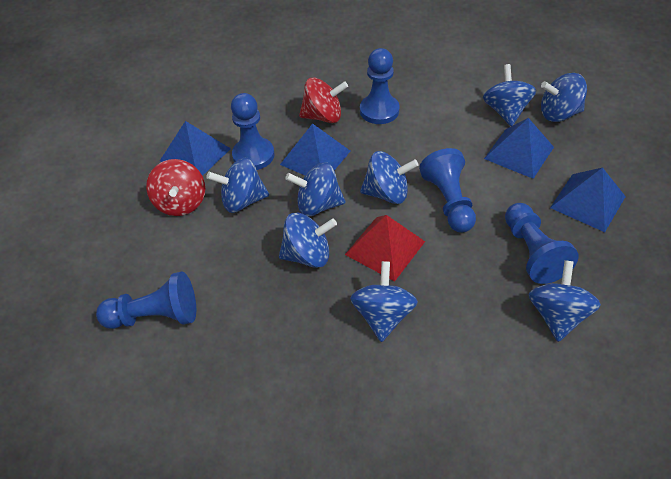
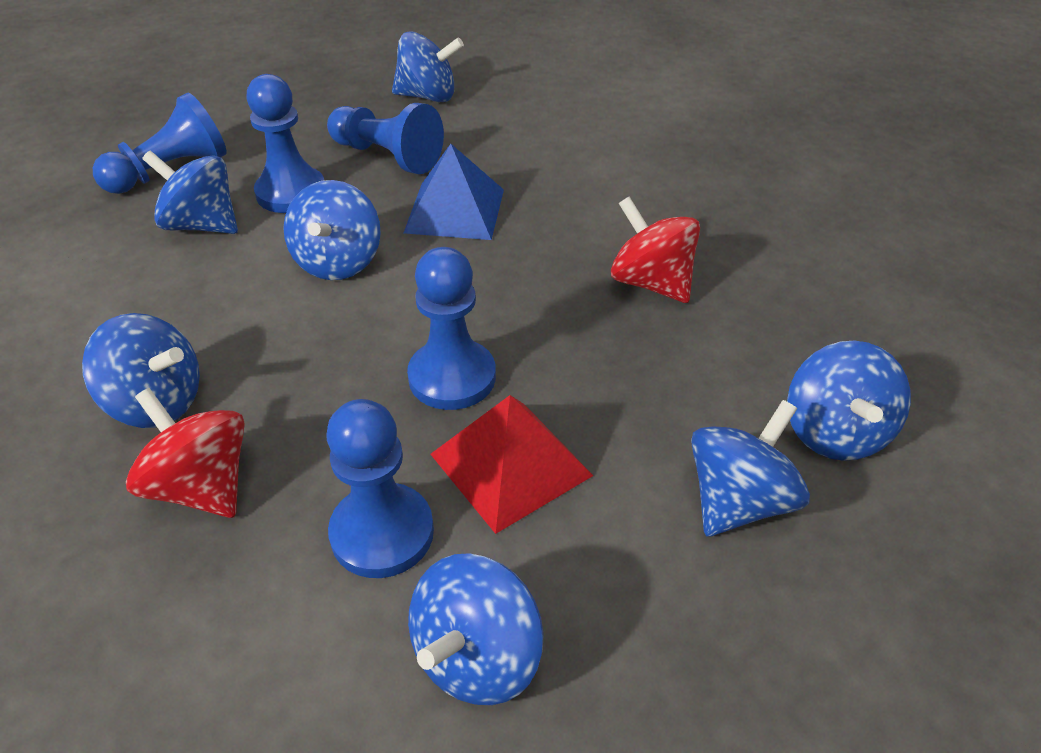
blue pyramid: 4 -> 1
blue spinning top: 8 -> 7

